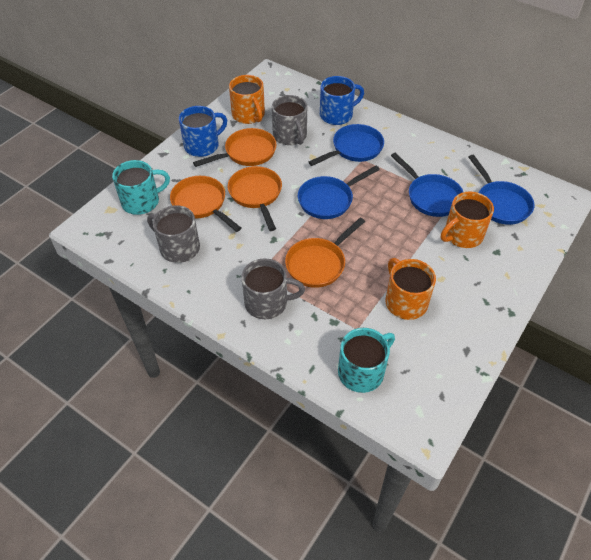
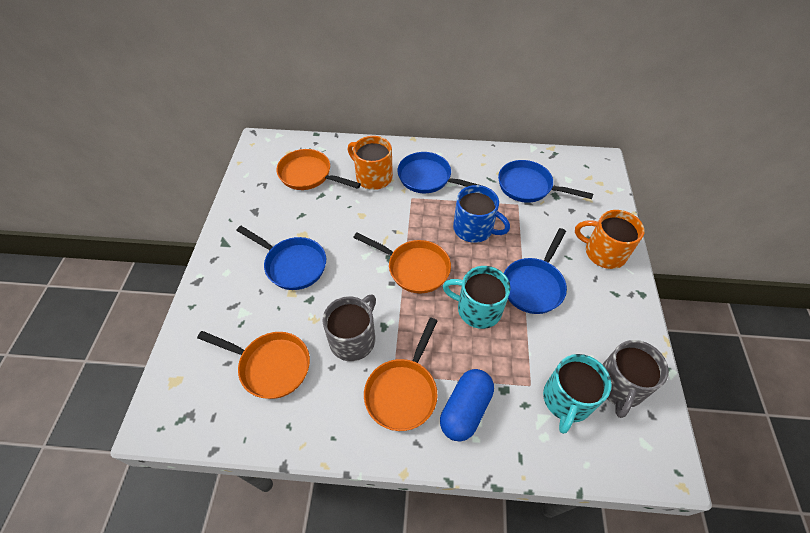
blue capsule: 0 -> 1
blue mug: 2 -> 1
grey mug: 3 -> 2
orange mug: 3 -> 2

